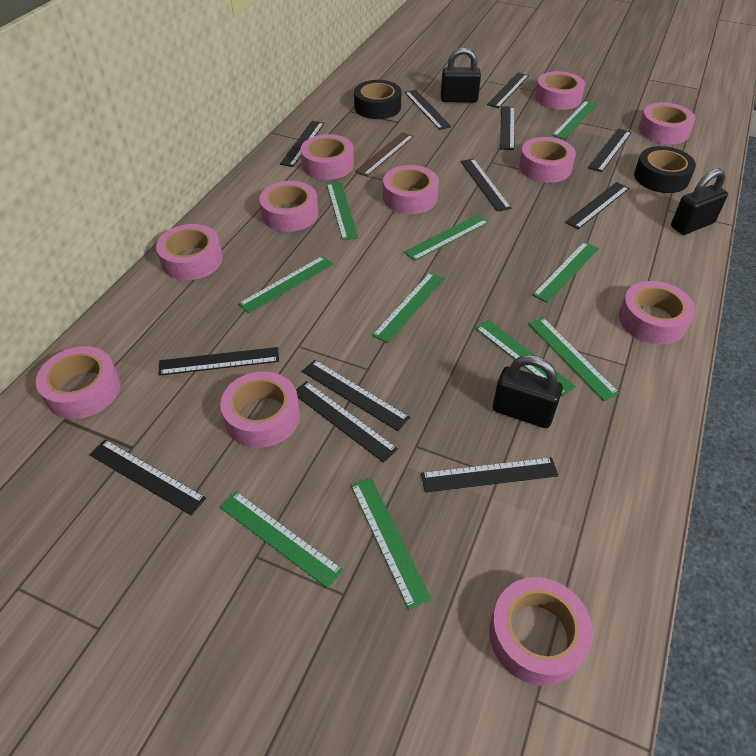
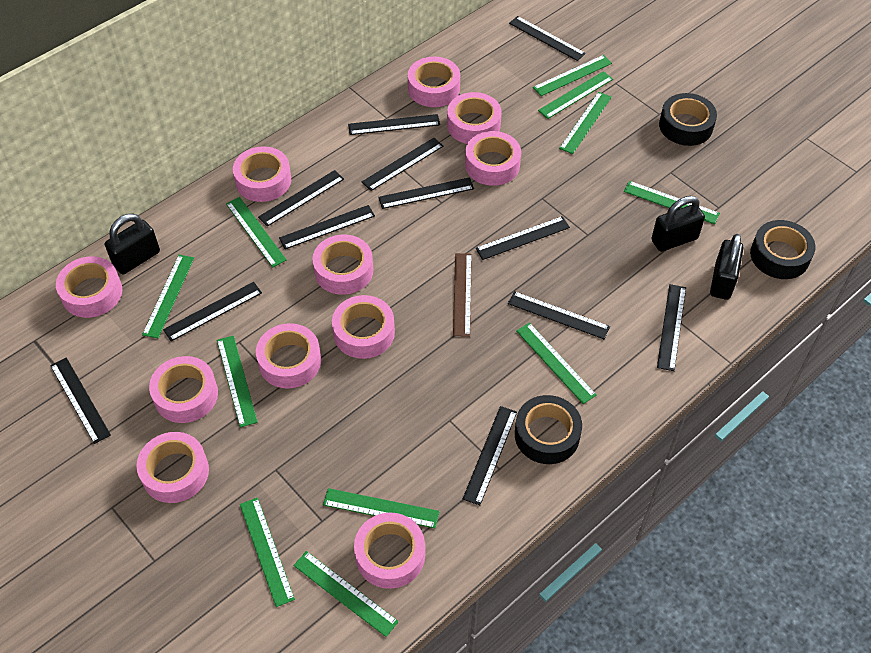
black tape: 2 -> 3
green ruler: 10 -> 11

